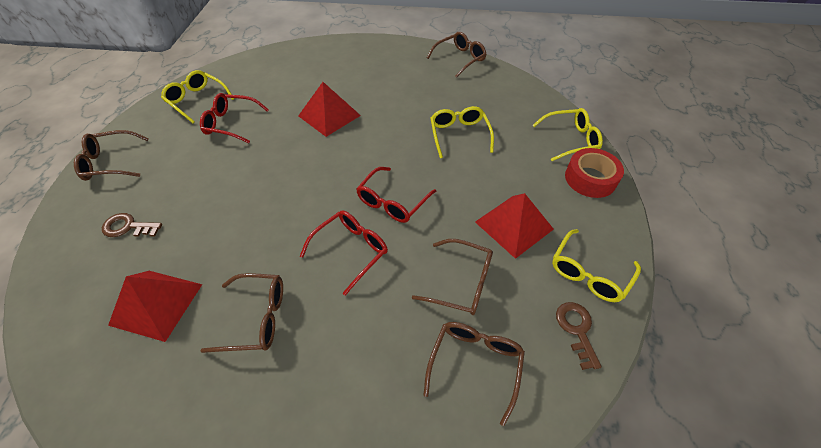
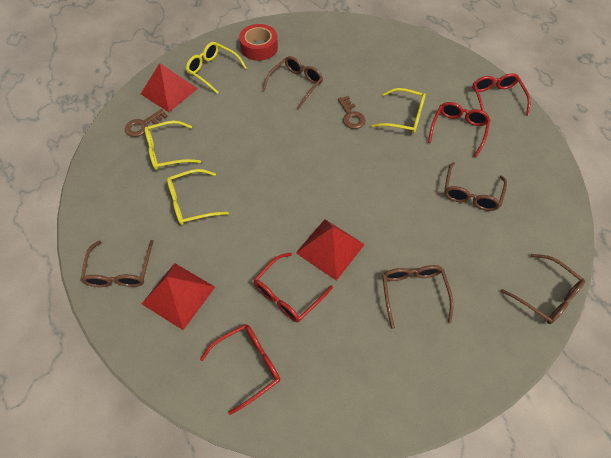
red glasses: 3 -> 4

